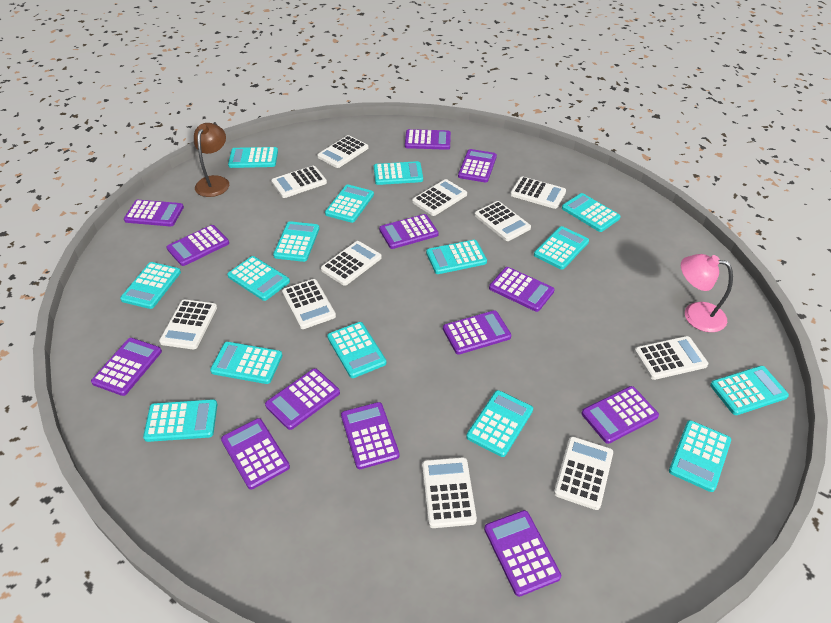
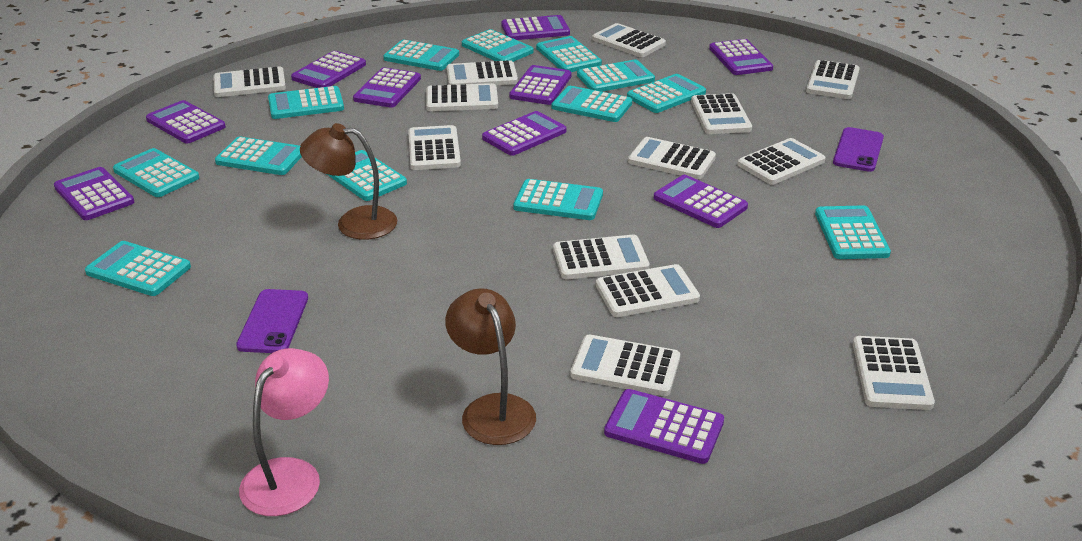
brown lamp: 1 -> 2
purple calculator: 13 -> 10
purple phone: 0 -> 2
turquoise calculator: 15 -> 13
white calculator: 11 -> 13

